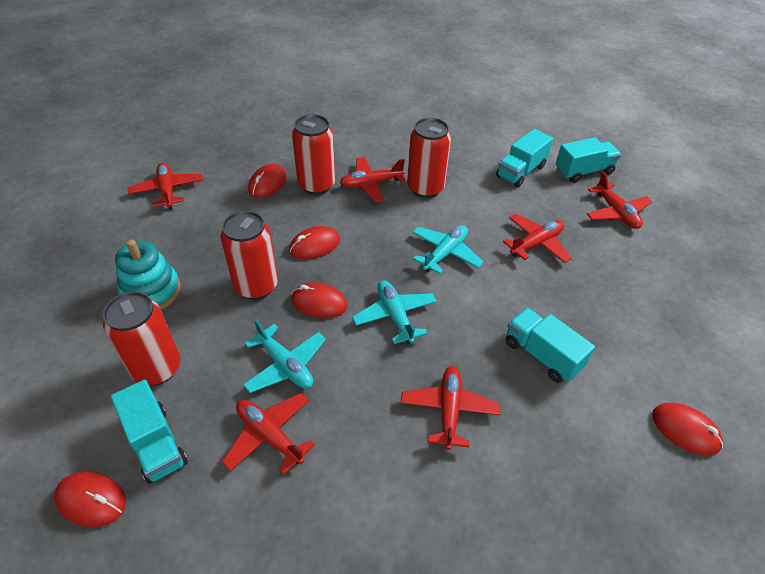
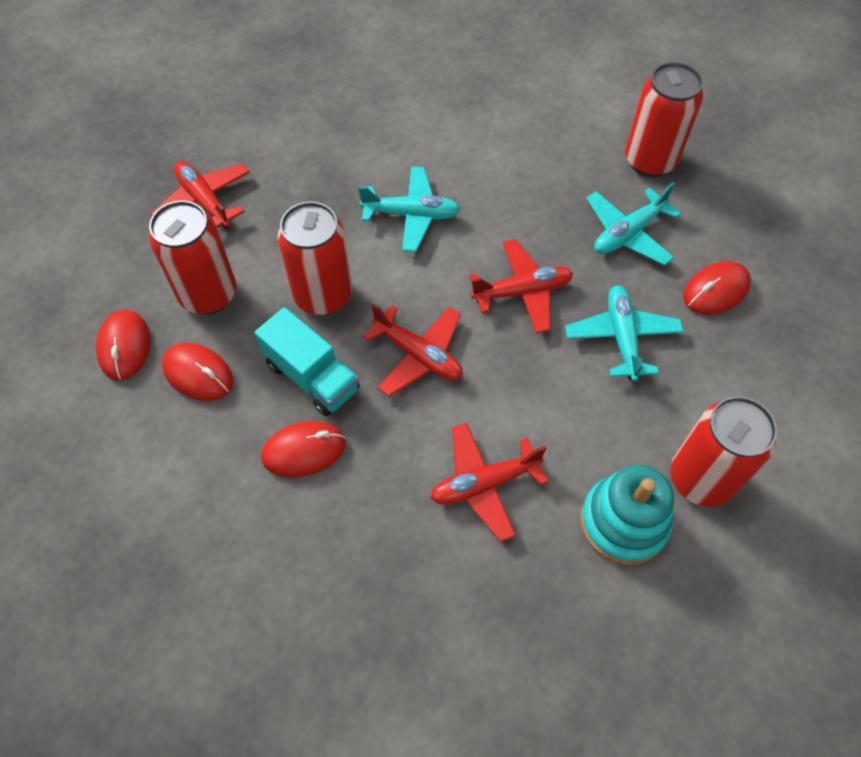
red mouse: 5 -> 4
red plane: 6 -> 4
turquoise truck: 4 -> 1

